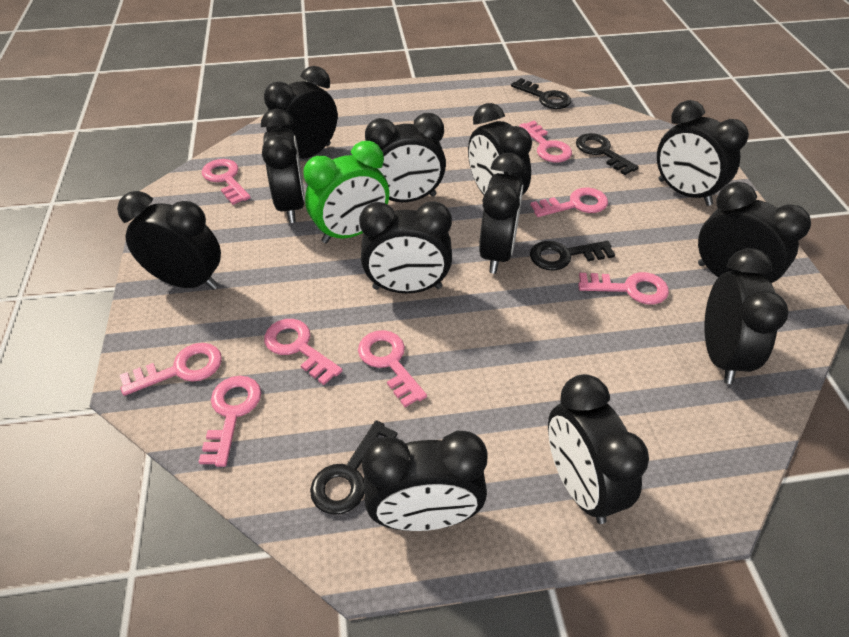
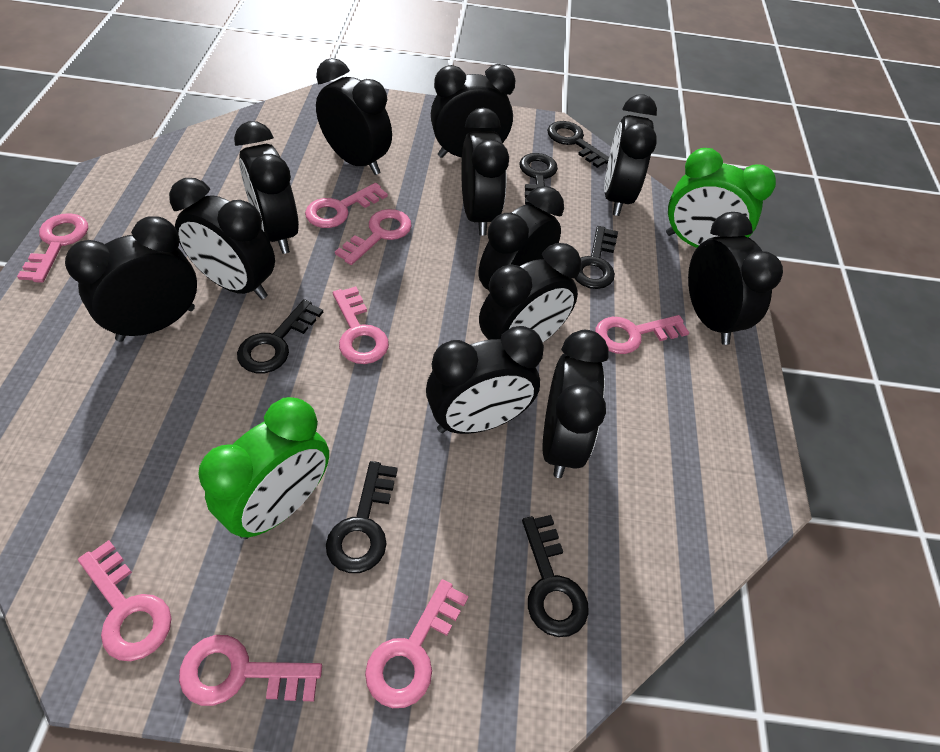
black key: 4 -> 6
green clock: 1 -> 2

